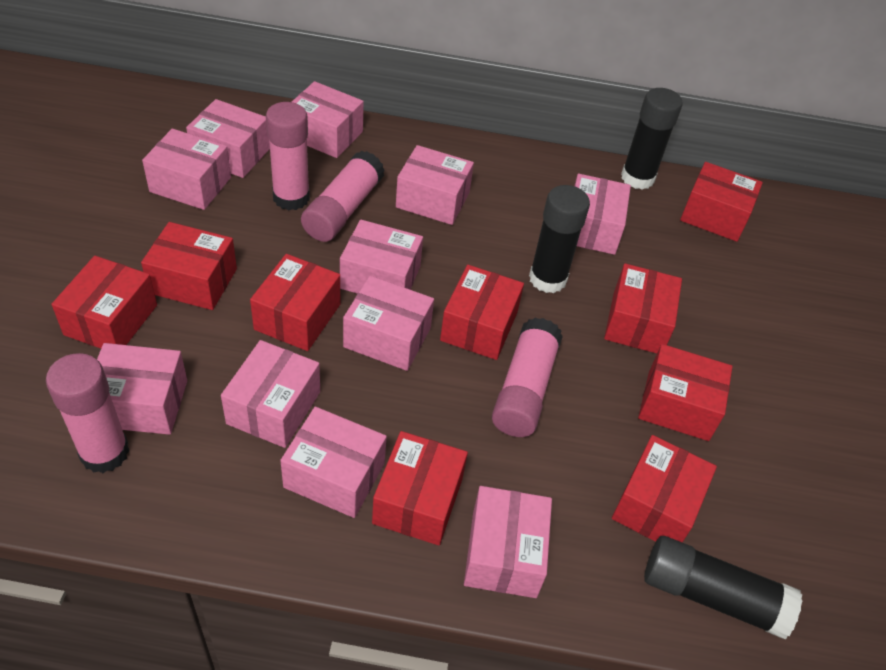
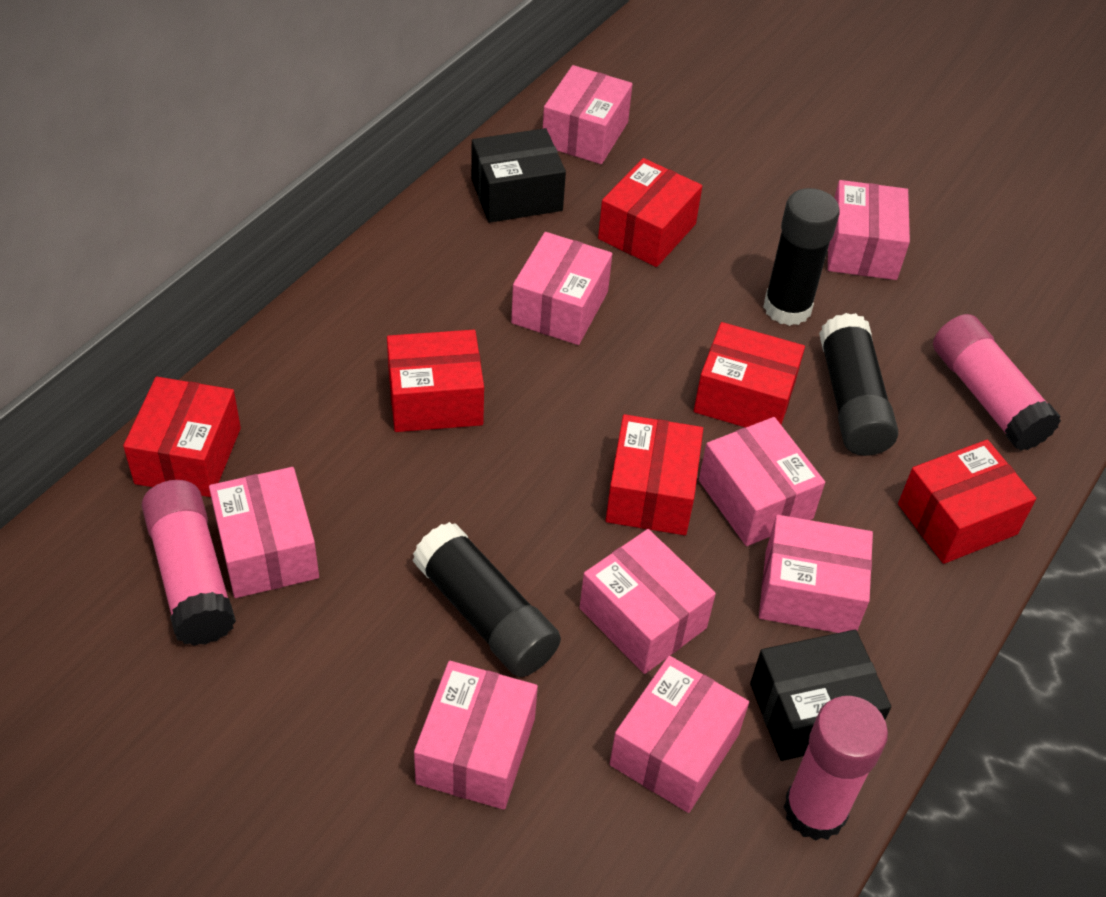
black box: 0 -> 2
pink box: 11 -> 9
pink glue stick: 4 -> 3
red box: 9 -> 6

